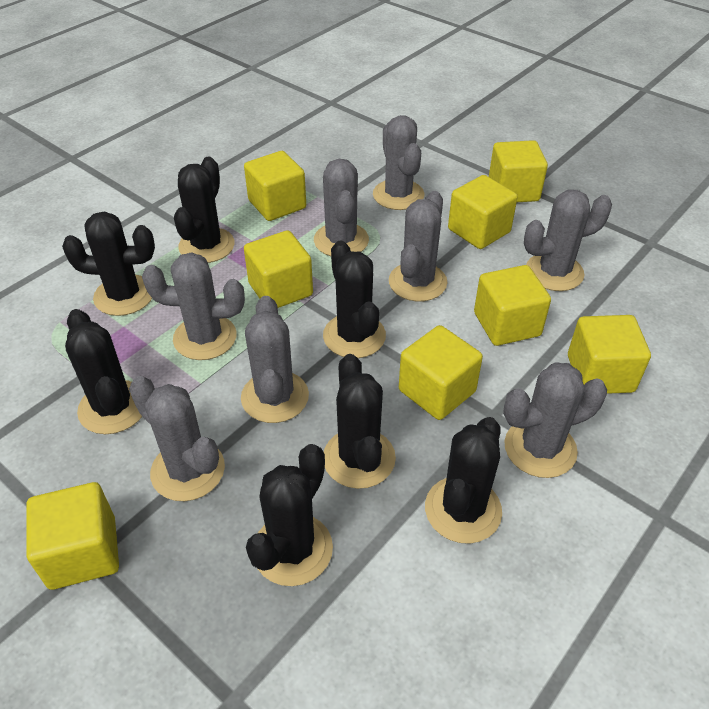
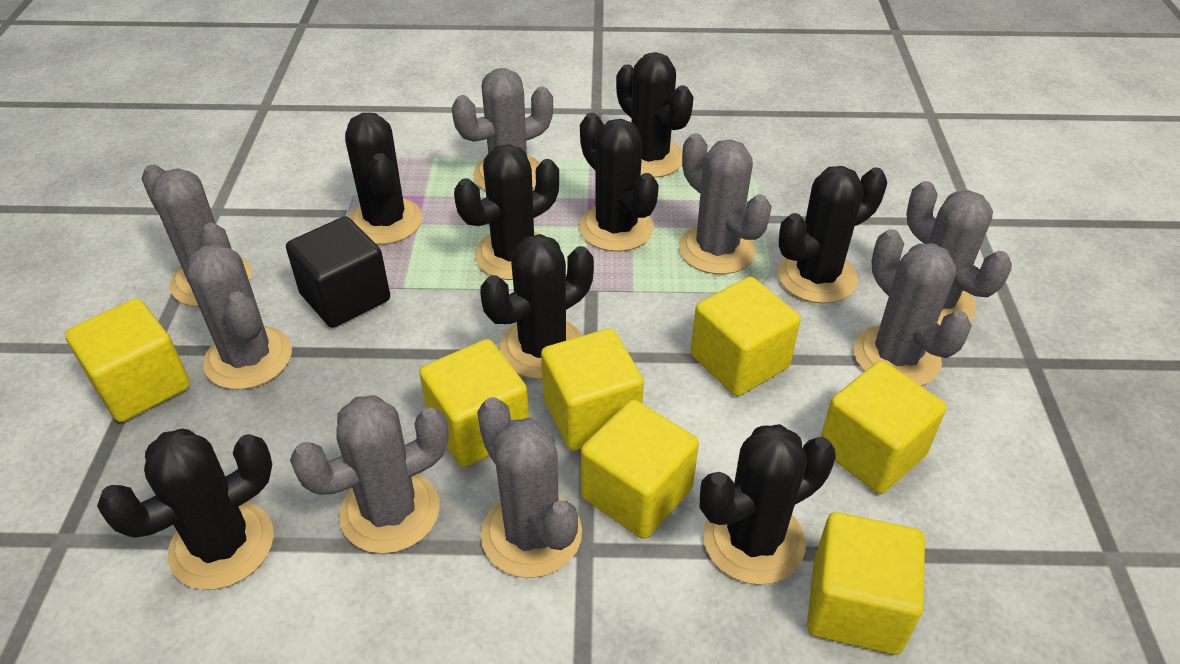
black cactus: 7 -> 8
black cube: 0 -> 1
yellow cube: 8 -> 7

